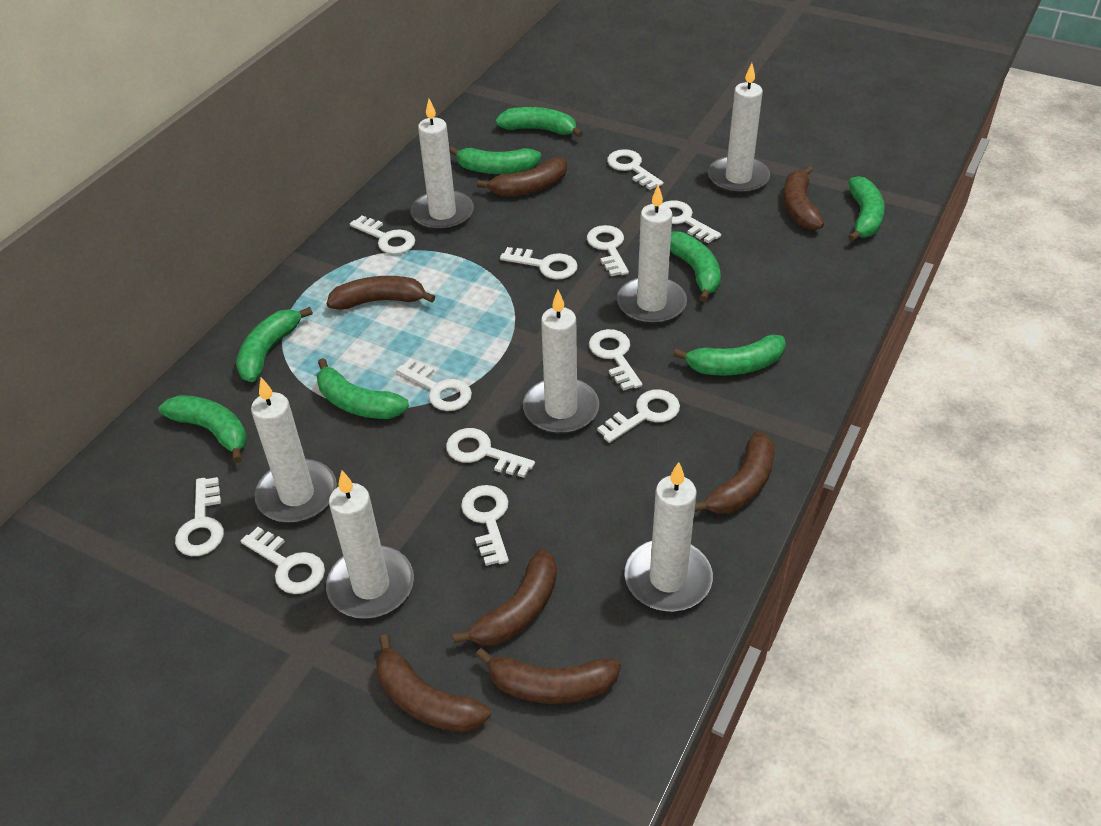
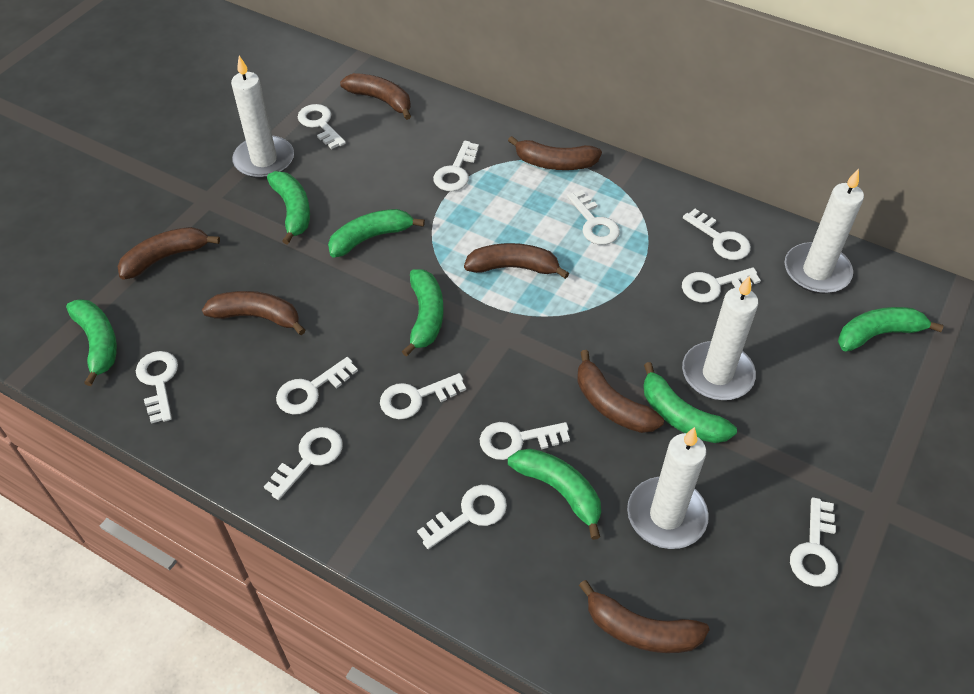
green banana: 8 -> 7
white candle: 7 -> 4

